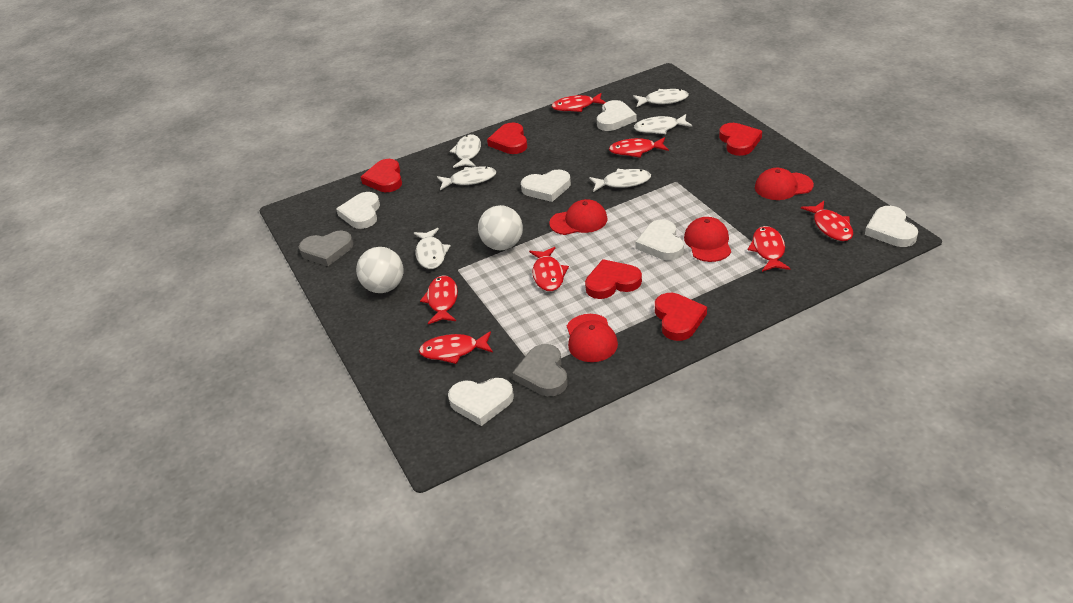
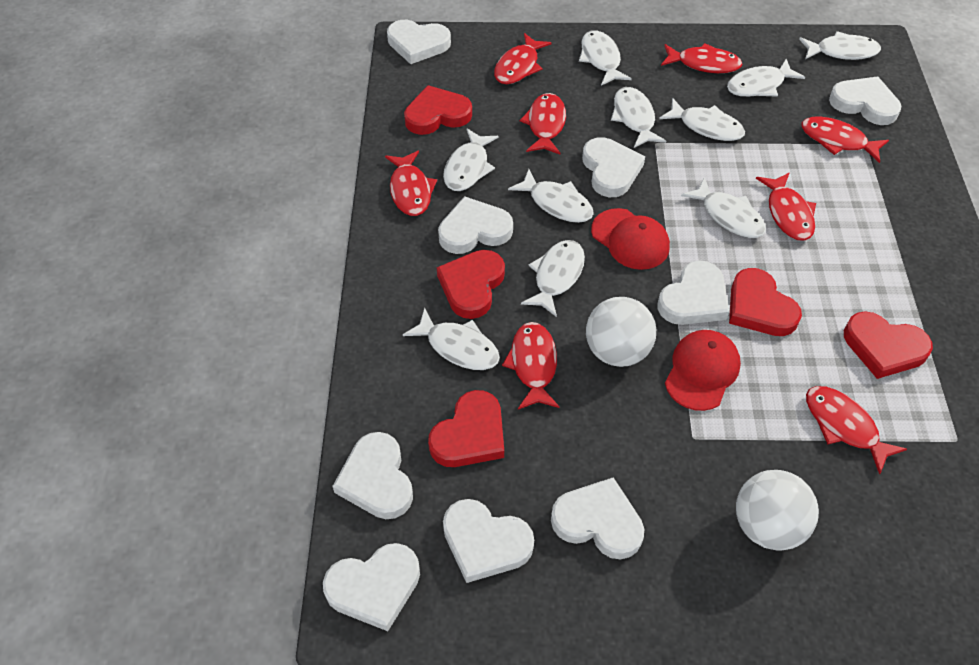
grey heart: 2 -> 0
red cap: 4 -> 2
red fish: 7 -> 8
white fish: 6 -> 10
white heart: 6 -> 9

